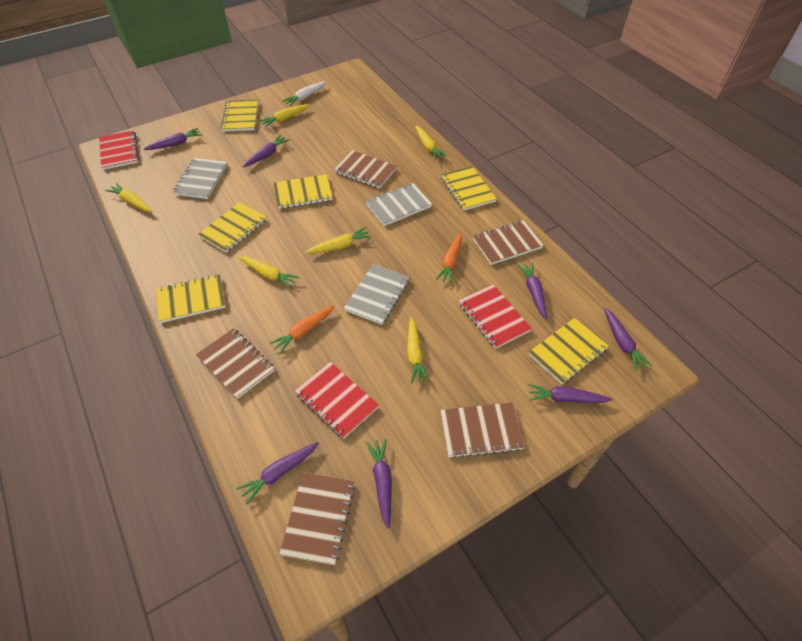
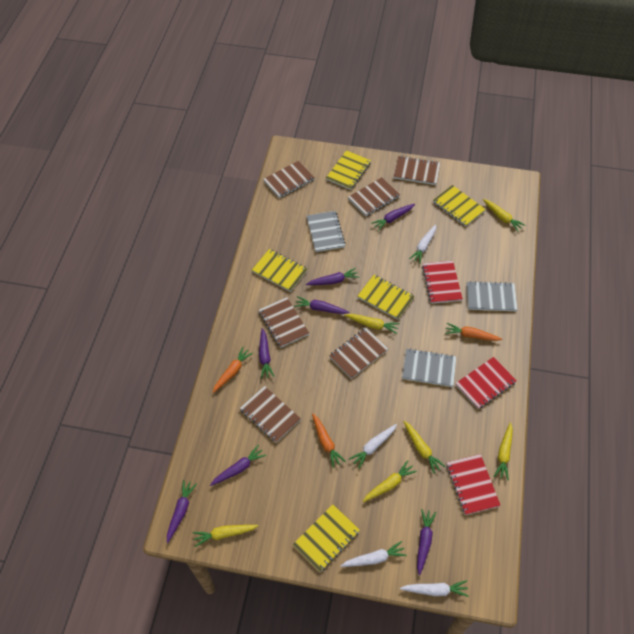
brown notebook: 5 -> 6
orange carrot: 2 -> 3
white carrot: 1 -> 4
yellow notebook: 6 -> 5

